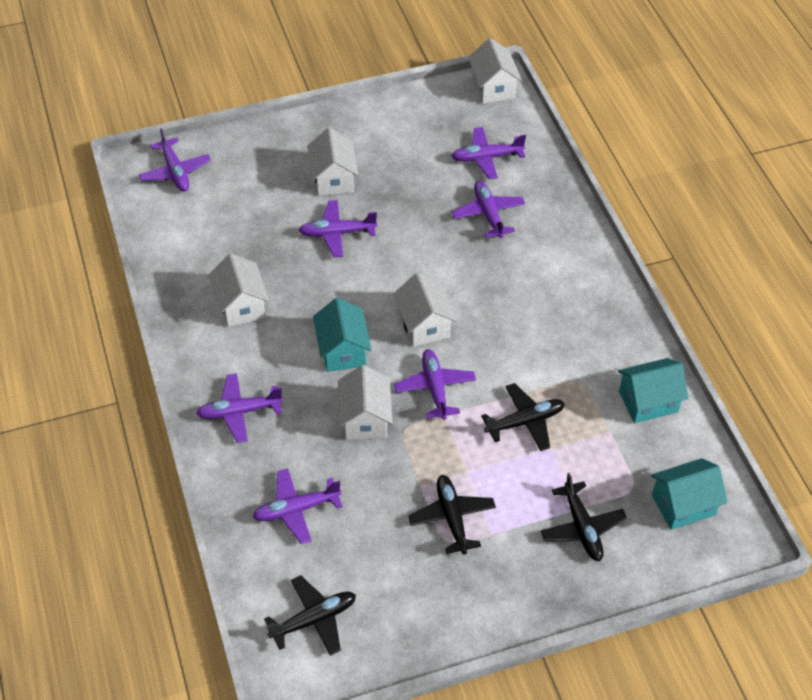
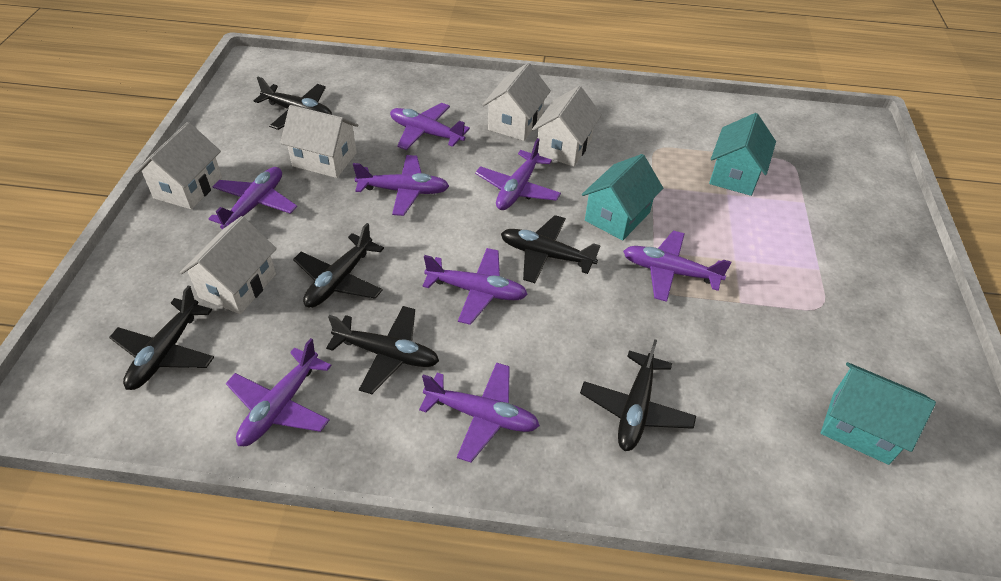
black plane: 4 -> 6
purple plane: 7 -> 8

